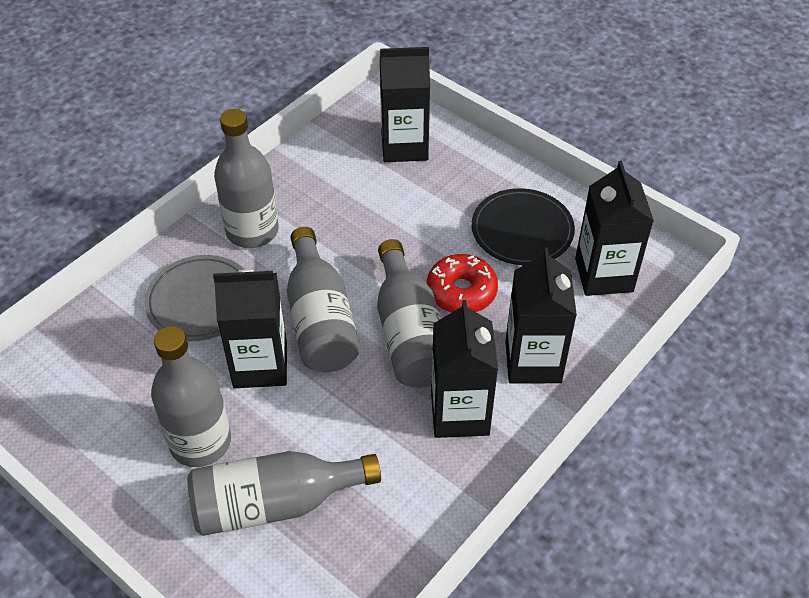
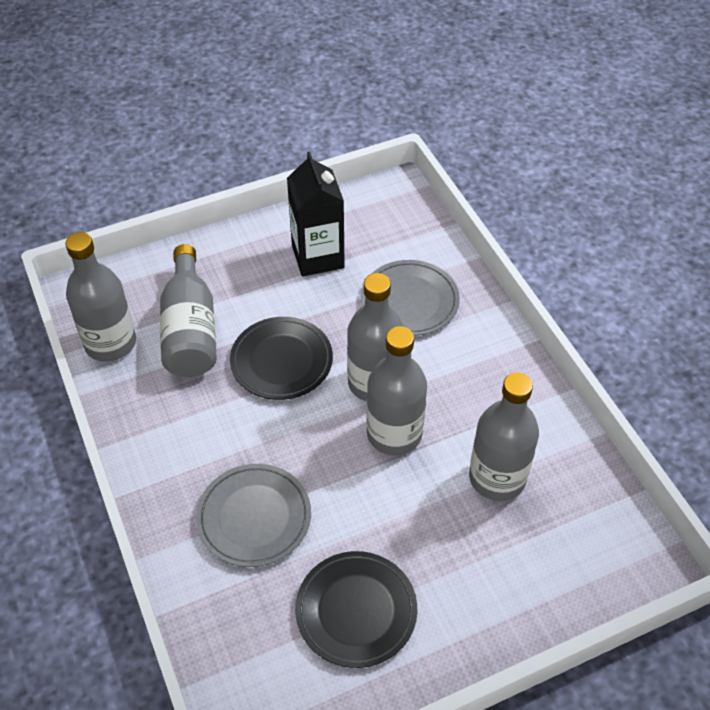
black carton: 5 -> 1
black plate: 1 -> 2
grey plate: 1 -> 2
red donut: 1 -> 0

